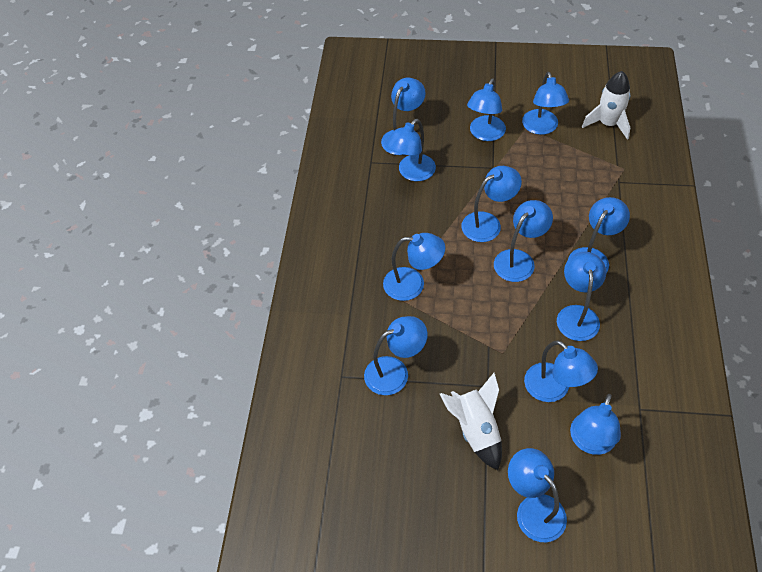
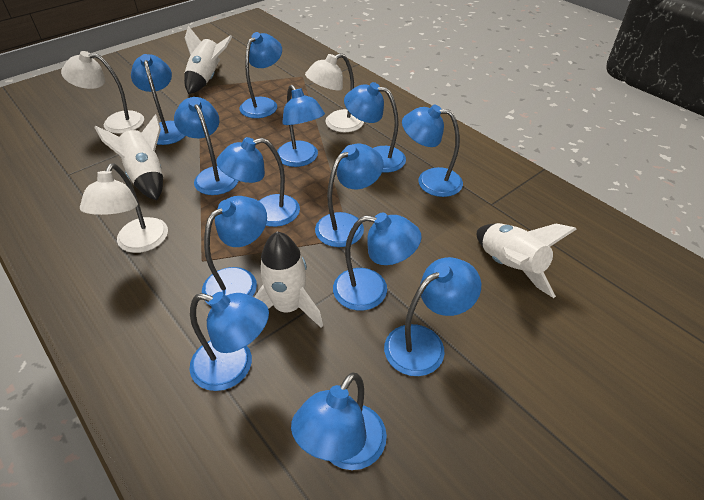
white lamp: 0 -> 3
white rocket: 2 -> 4

